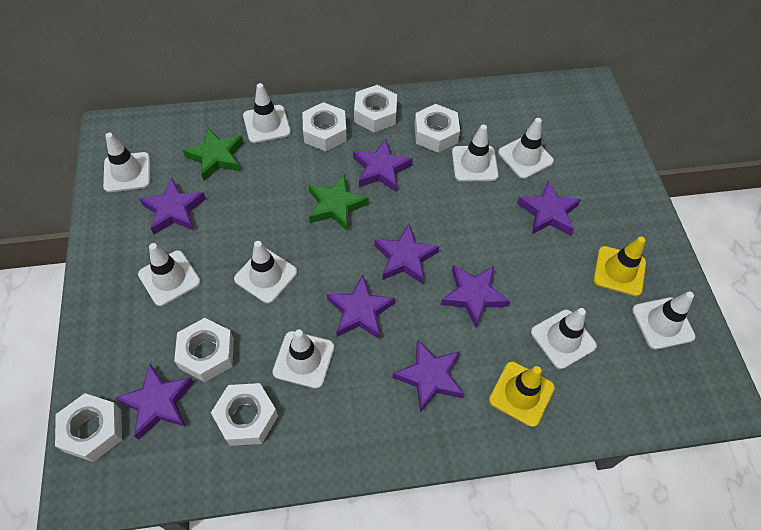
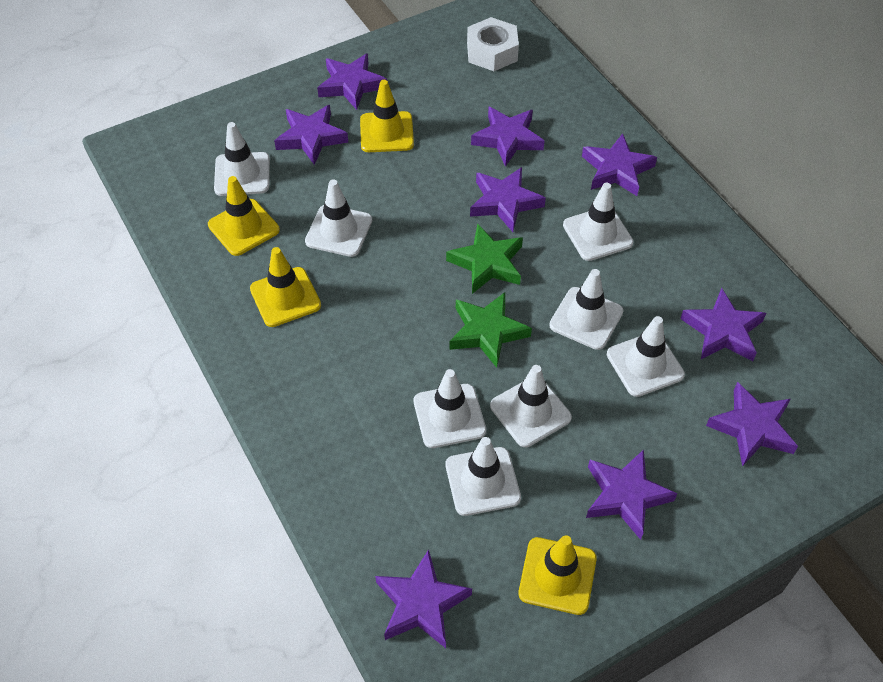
purple star: 8 -> 9
white nut: 6 -> 1
white traffic cone: 9 -> 8
yellow traffic cone: 2 -> 4

